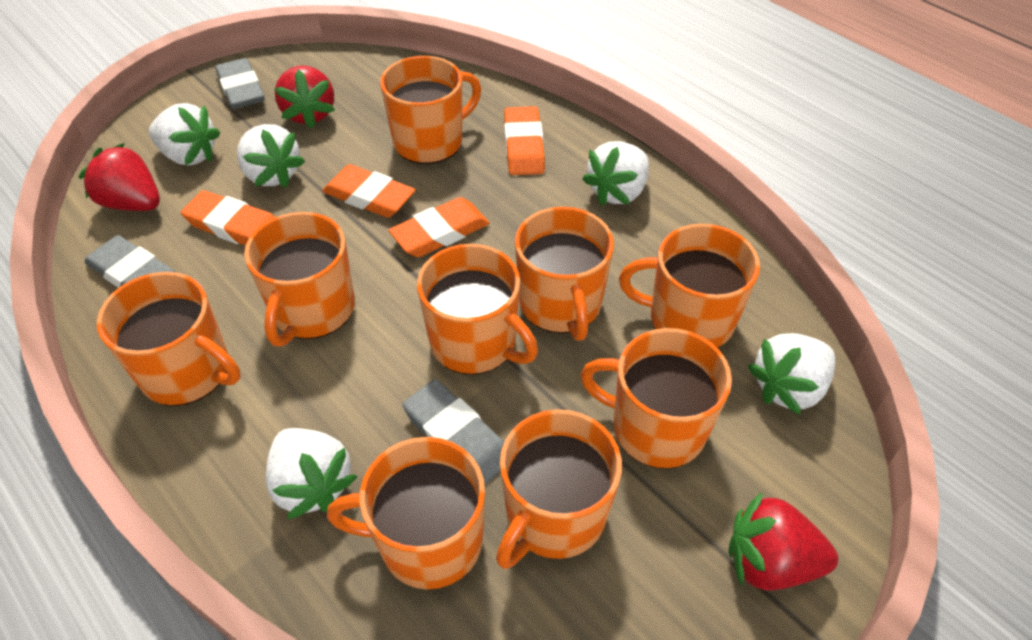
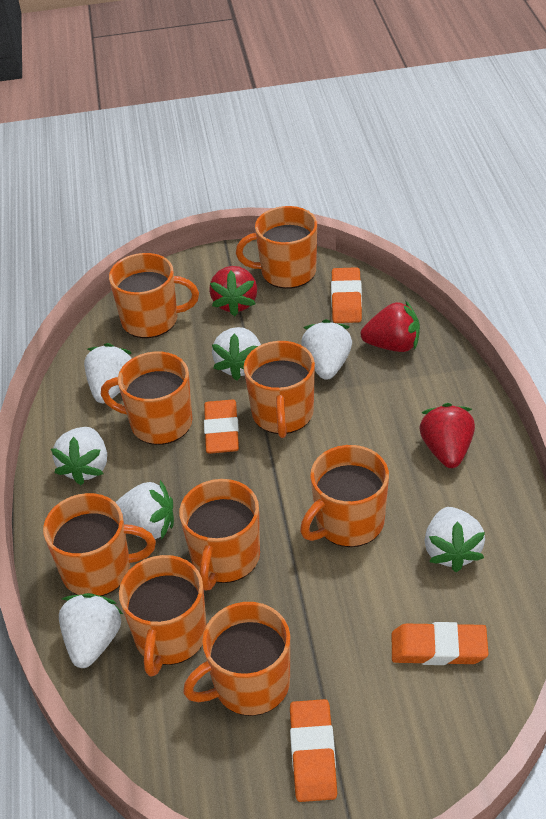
grey eraser: 3 -> 0
white strawberry: 5 -> 7

